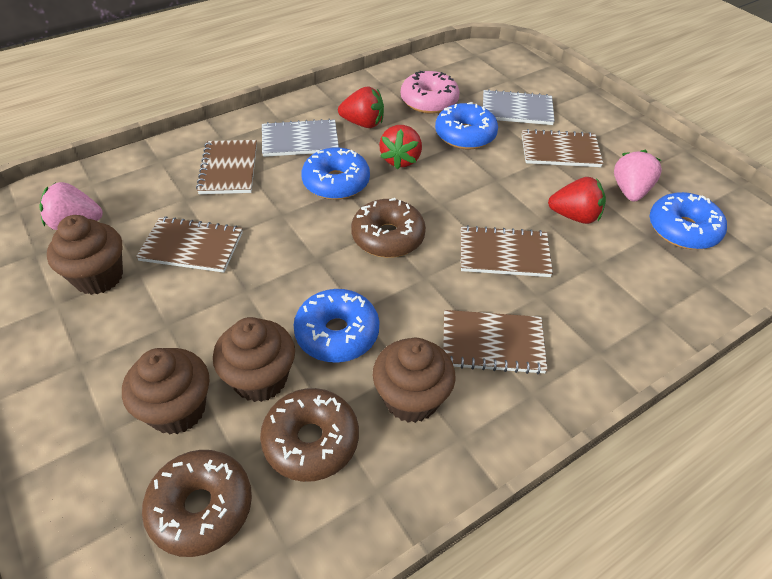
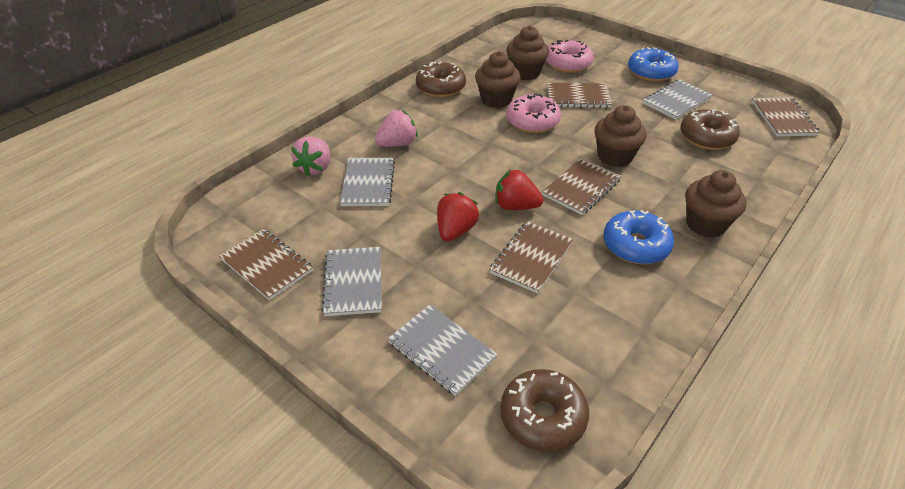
blue donut: 4 -> 2
grey notebook: 2 -> 4
pink donut: 1 -> 2
red strawberry: 3 -> 2

